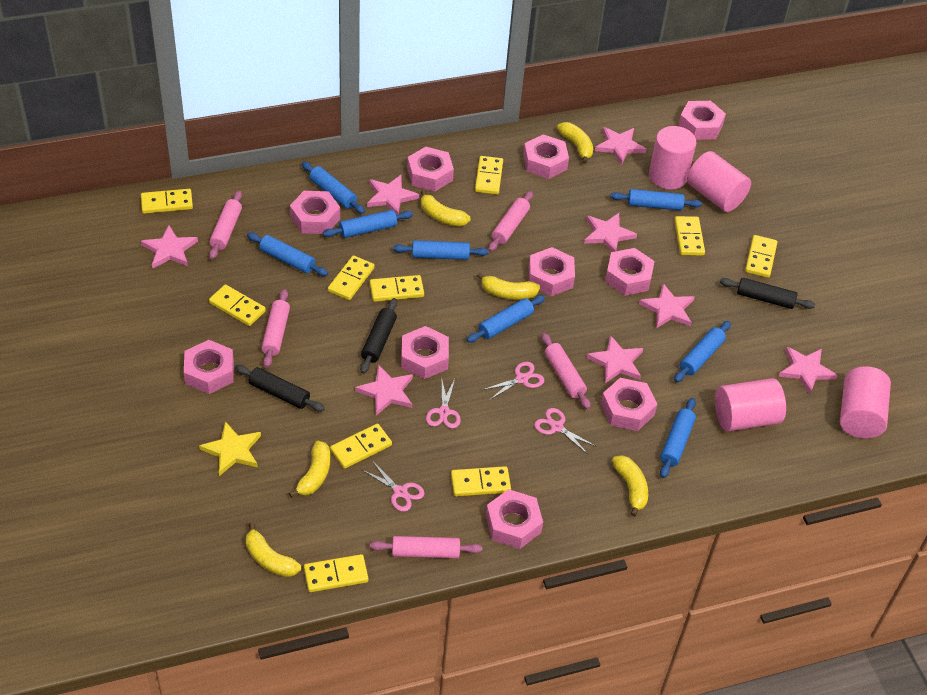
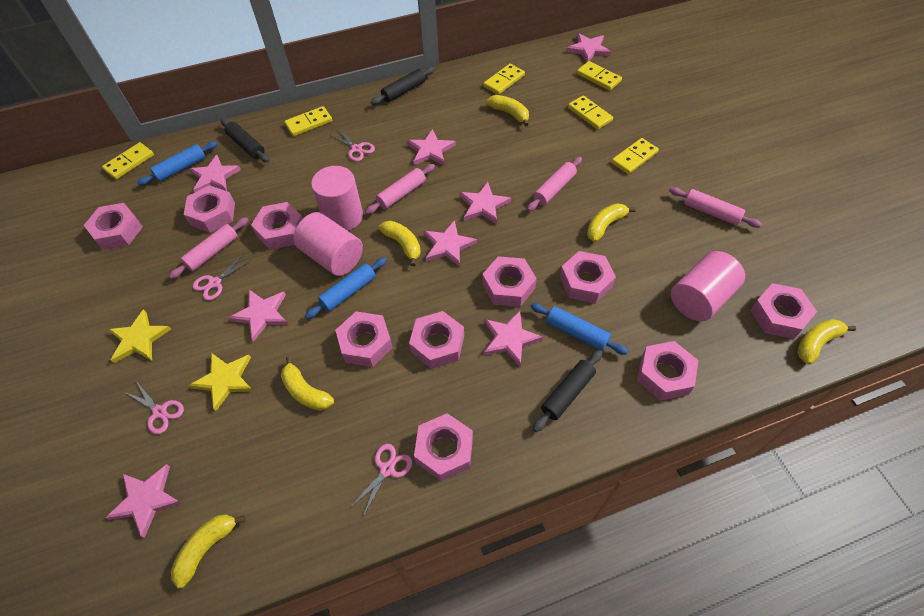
blue rolling pin: 8 -> 3
pink cylinder: 4 -> 3
pink rolling pin: 5 -> 4
yellow domino: 10 -> 6
yellow star: 1 -> 2

